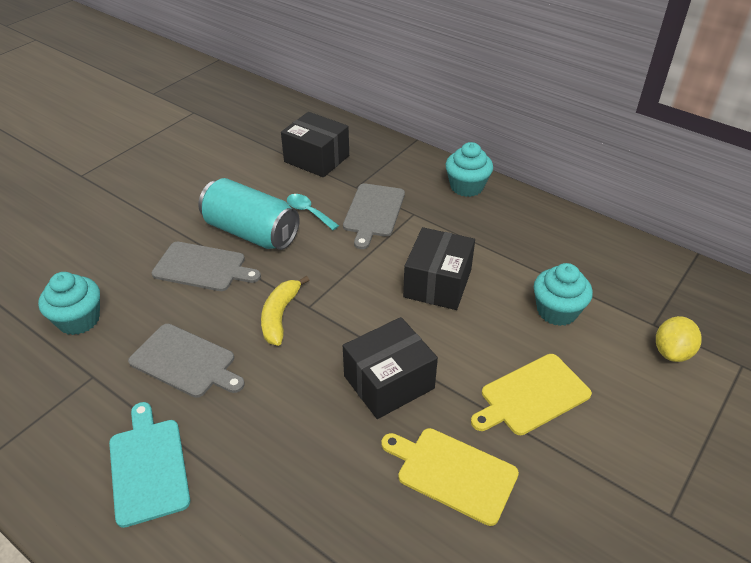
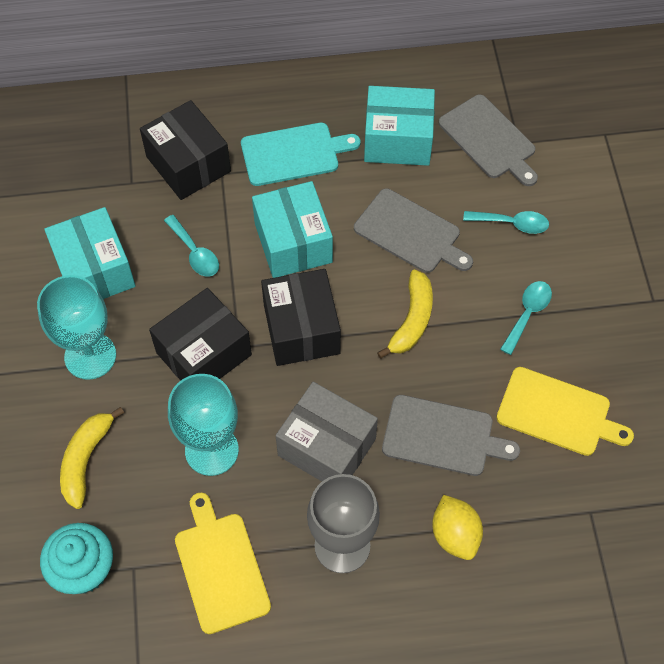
grey box: 0 -> 1
grey goblet: 0 -> 1
turquoise box: 0 -> 3
turquoise can: 1 -> 0
turquoise cupcake: 3 -> 1
turquoise goblet: 0 -> 2
turquoise spoon: 1 -> 3
yellow banana: 1 -> 2

